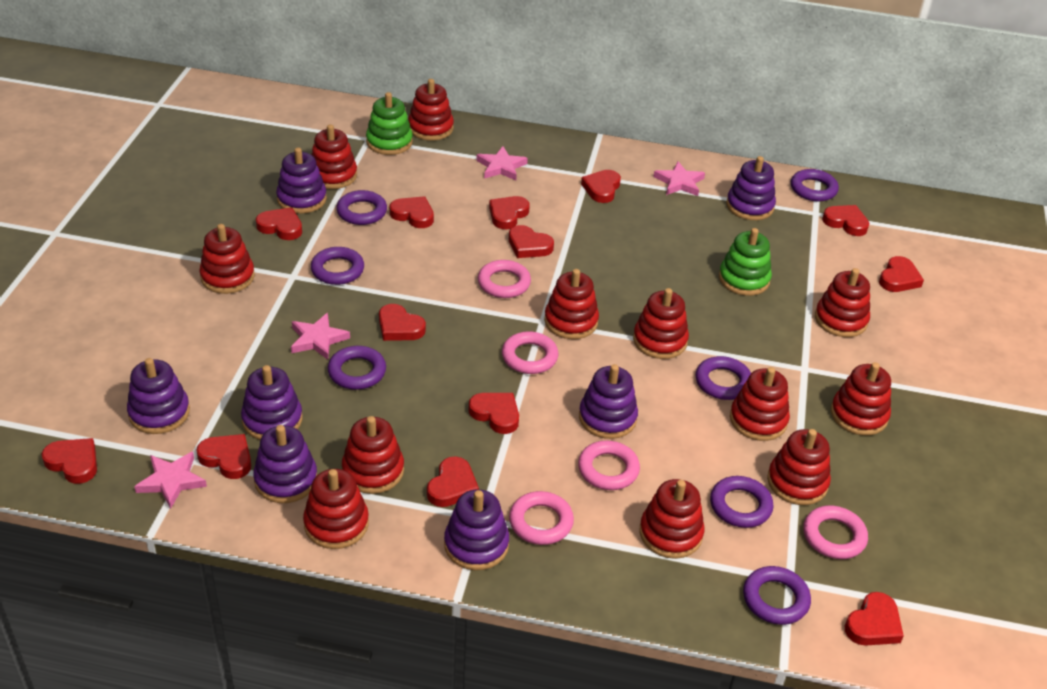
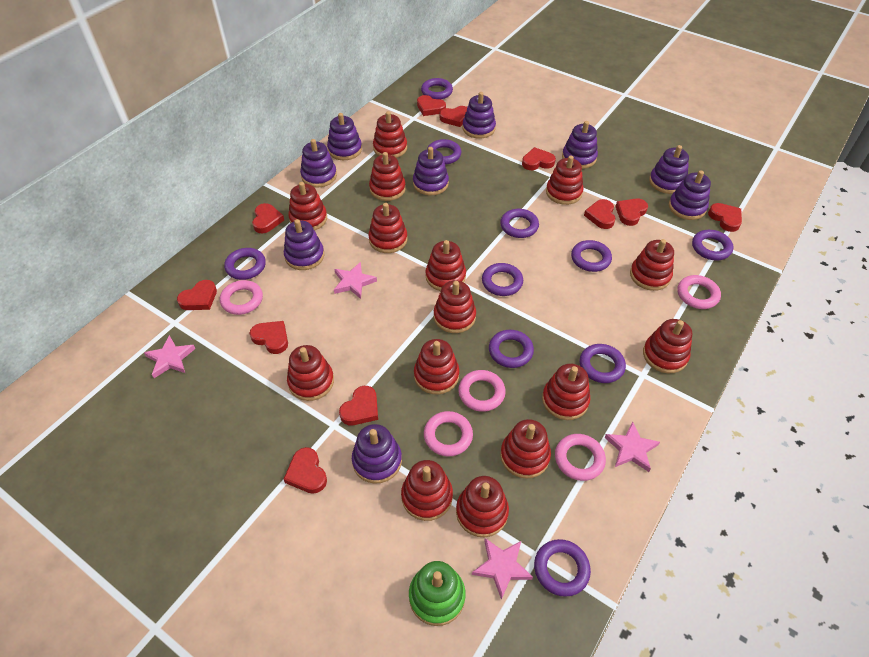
green stacking toy: 2 -> 1
purple ring: 7 -> 10
purple stacking toy: 7 -> 9
red heart: 13 -> 11
red stacking toy: 12 -> 15

